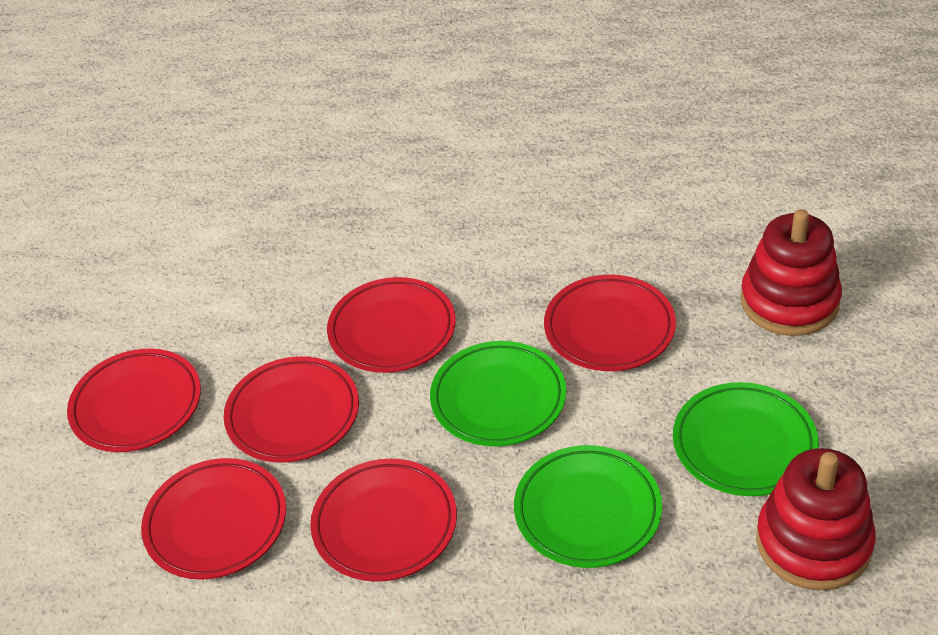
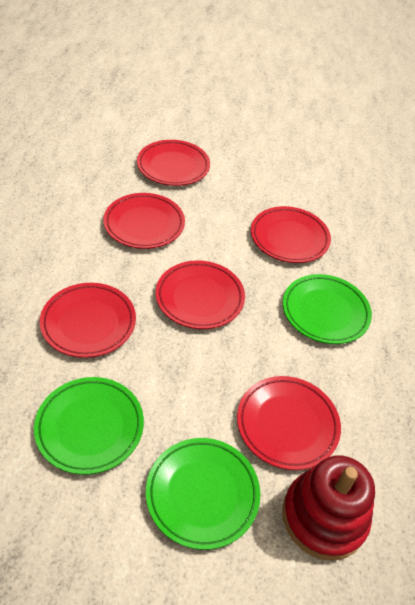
red stacking toy: 2 -> 1

